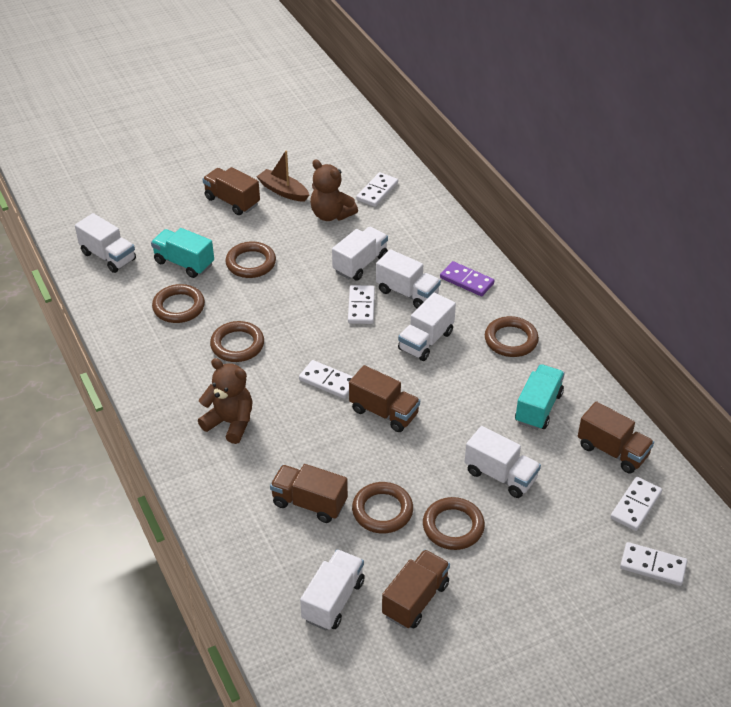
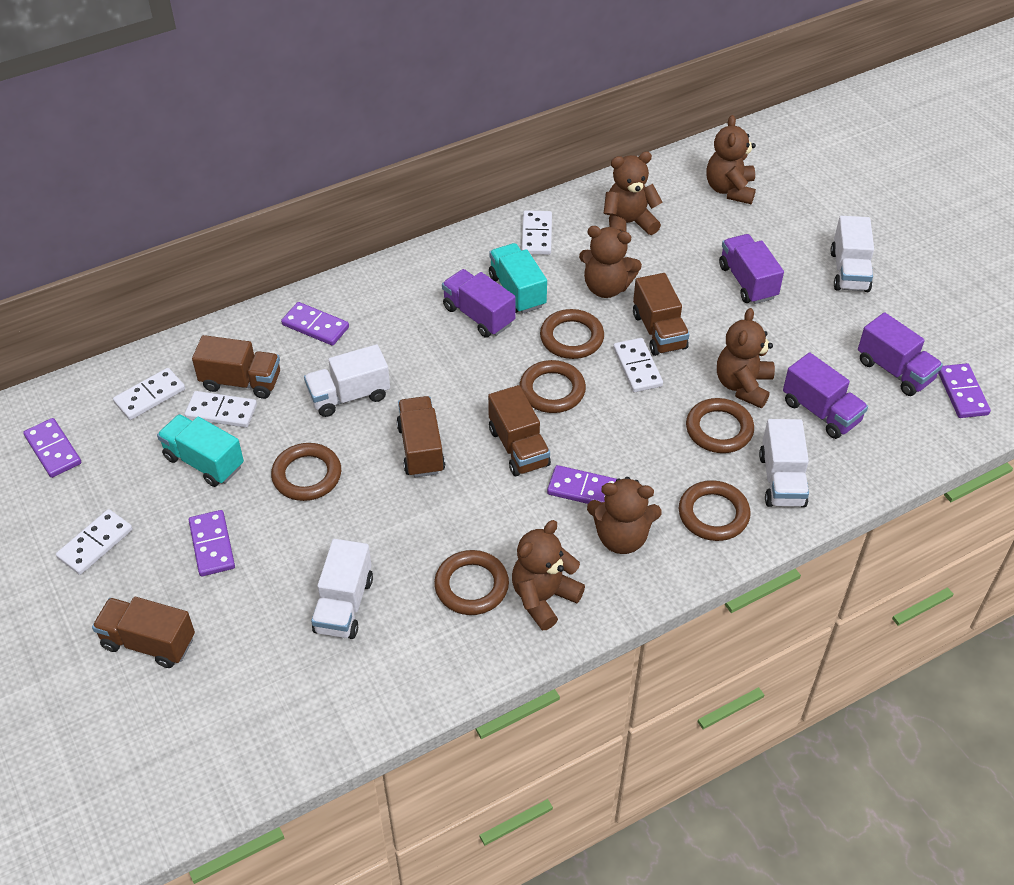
brown boat: 1 -> 0
brown teddy bear: 2 -> 6
purple domino: 1 -> 5
purple truck: 0 -> 4
white truck: 6 -> 4

